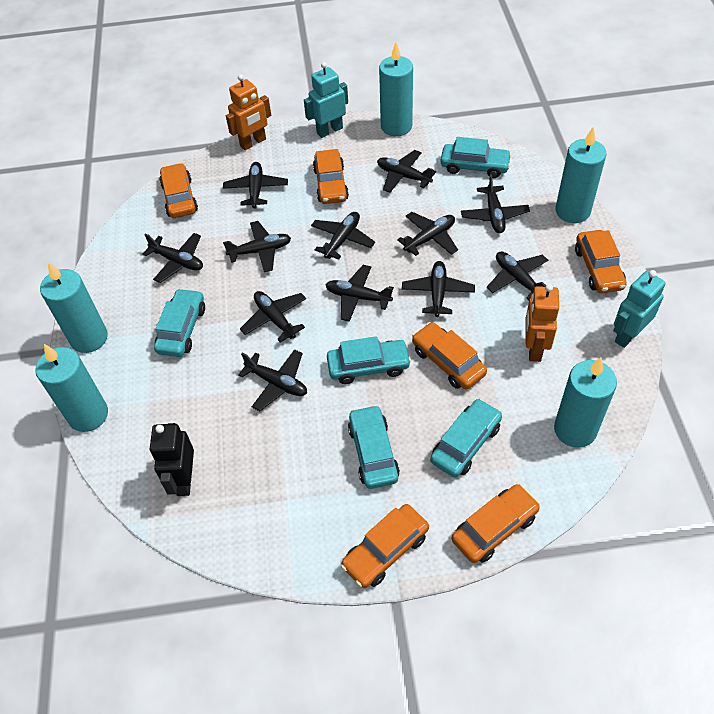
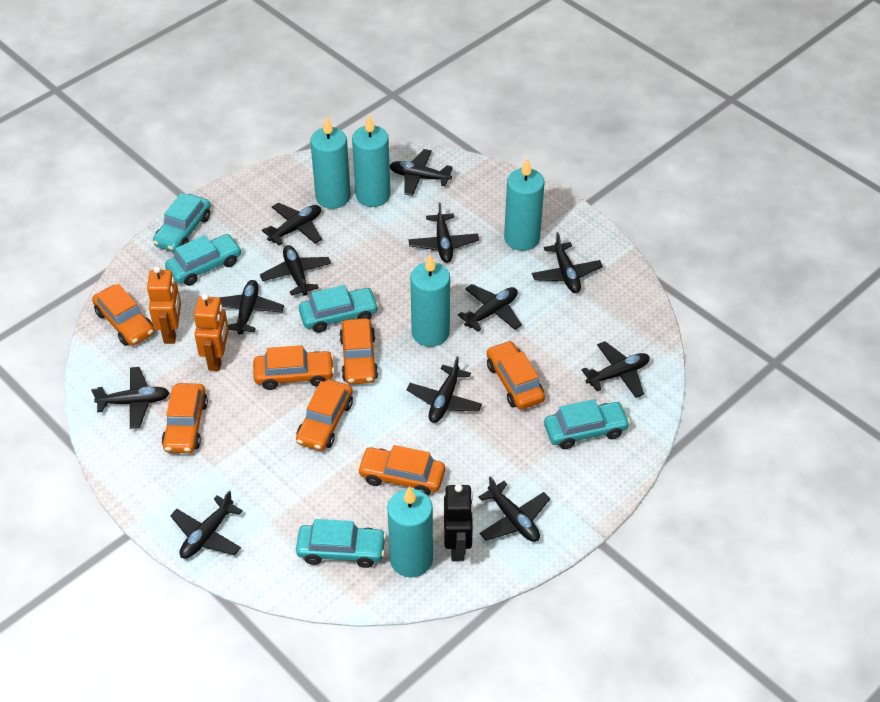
orange car: 6 -> 7
turquoise robot: 2 -> 0

